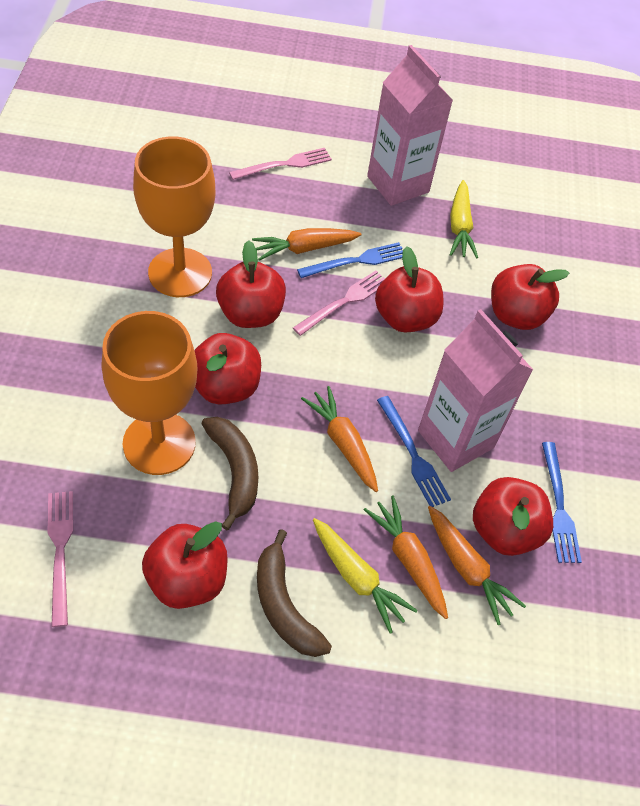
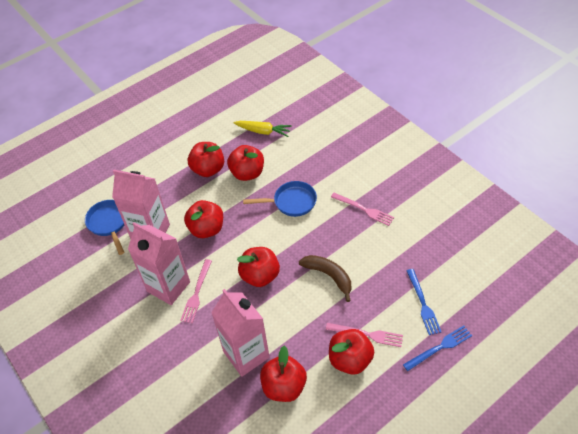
blue fork: 3 -> 2
blue pan: 0 -> 2
brown banana: 2 -> 1
orange carrot: 4 -> 0
orange goblet: 2 -> 0
pink carton: 2 -> 3
yellow carrot: 2 -> 1

